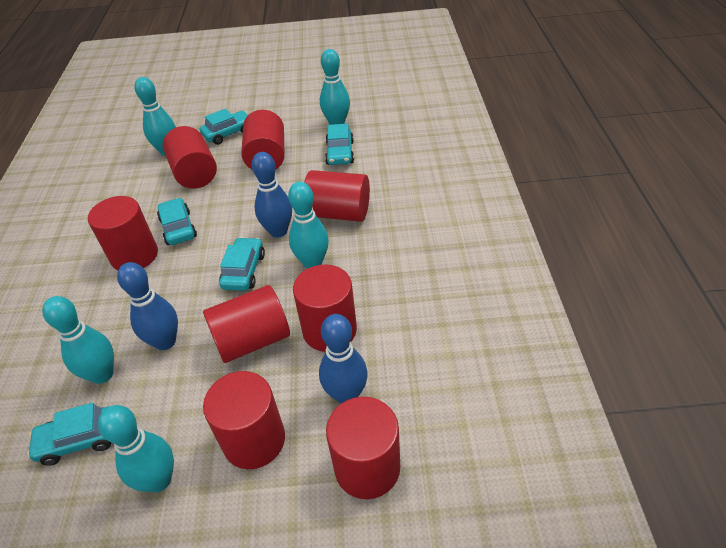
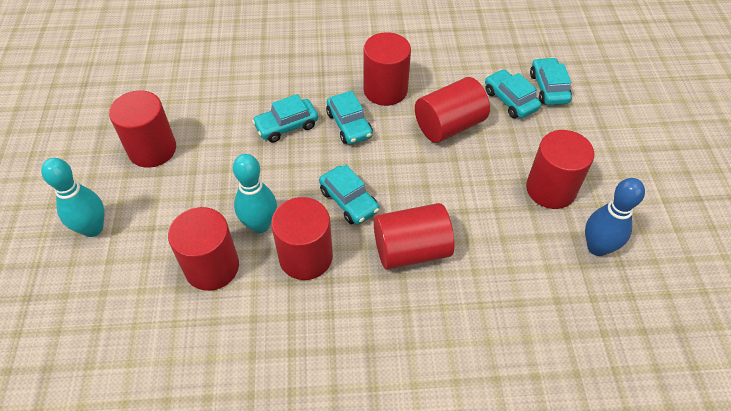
blue bowling pin: 3 -> 1
red cylinder: 8 -> 7
turquoise bowling pin: 5 -> 2

